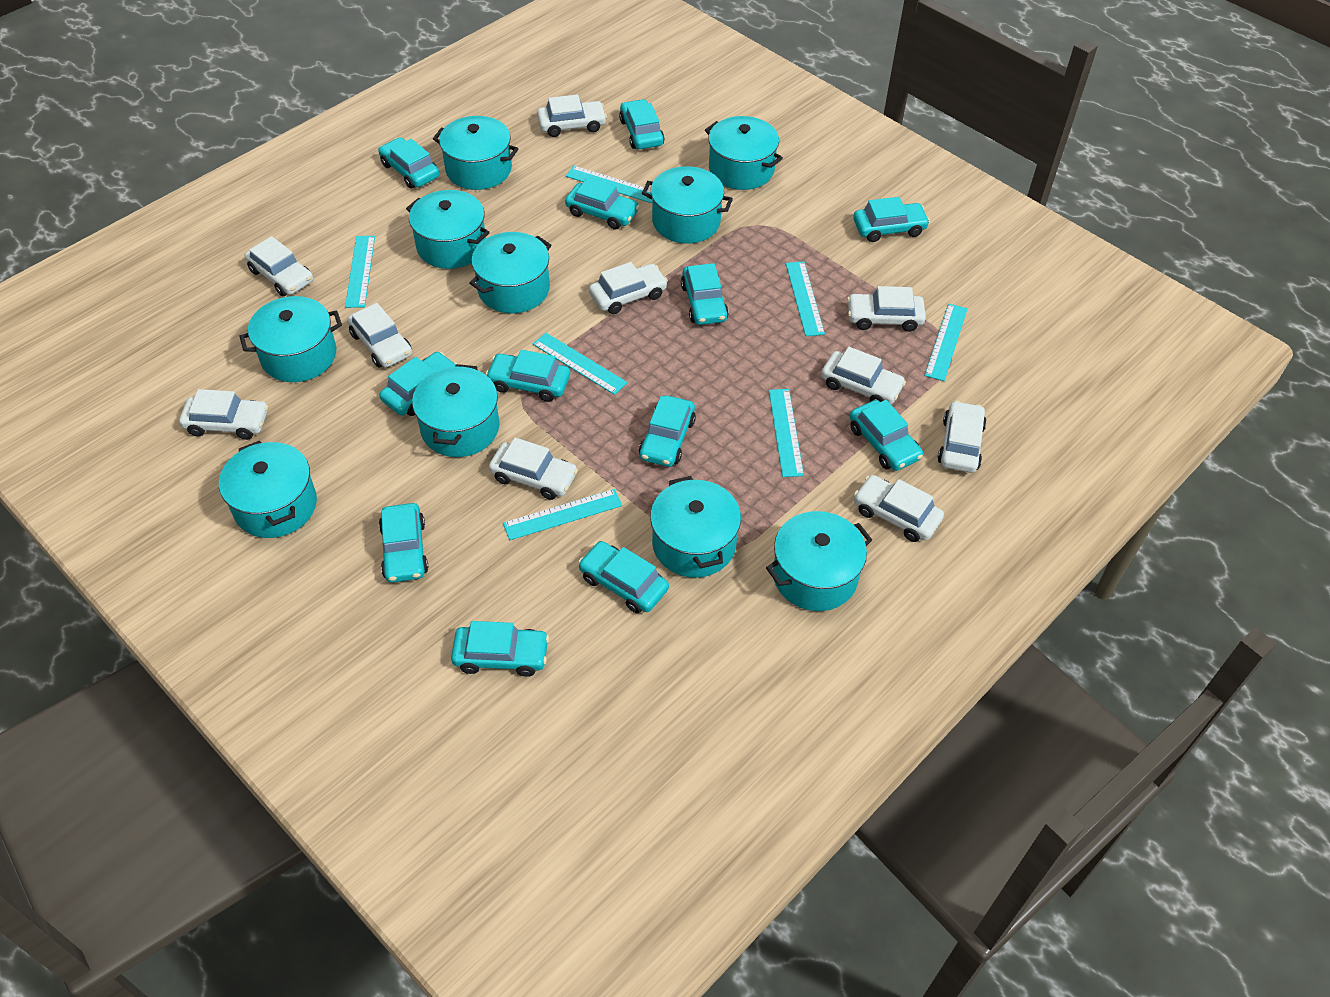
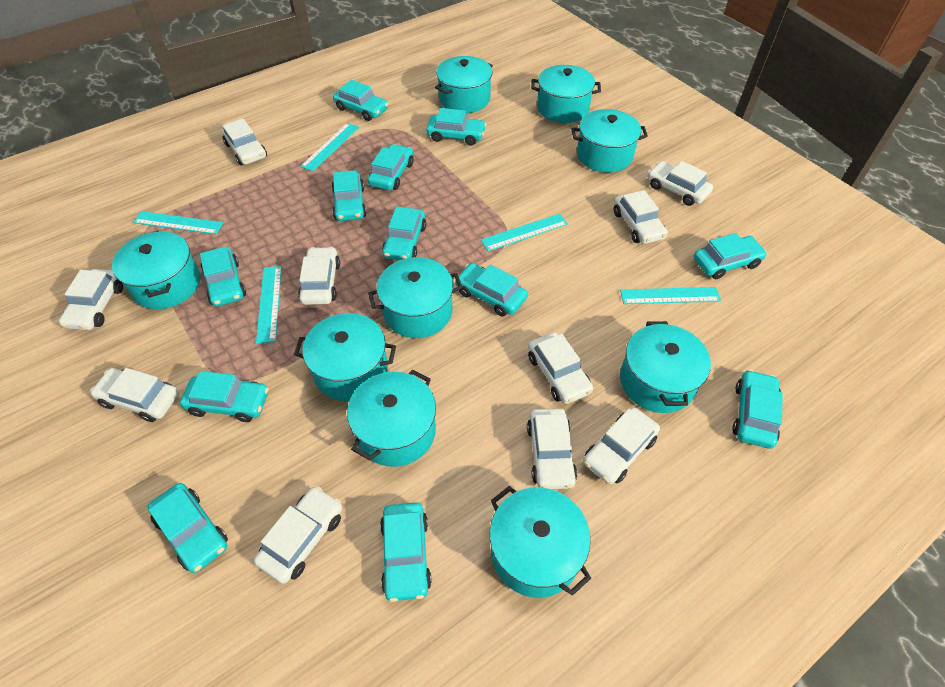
turquoise pot: 10 -> 9
turquoise ruler: 7 -> 5

